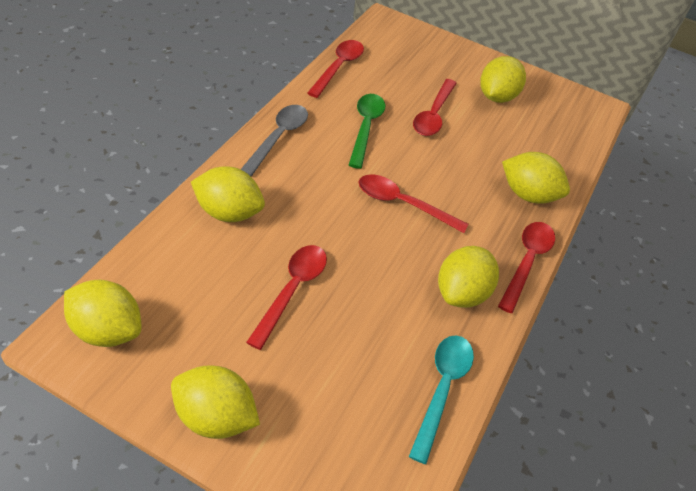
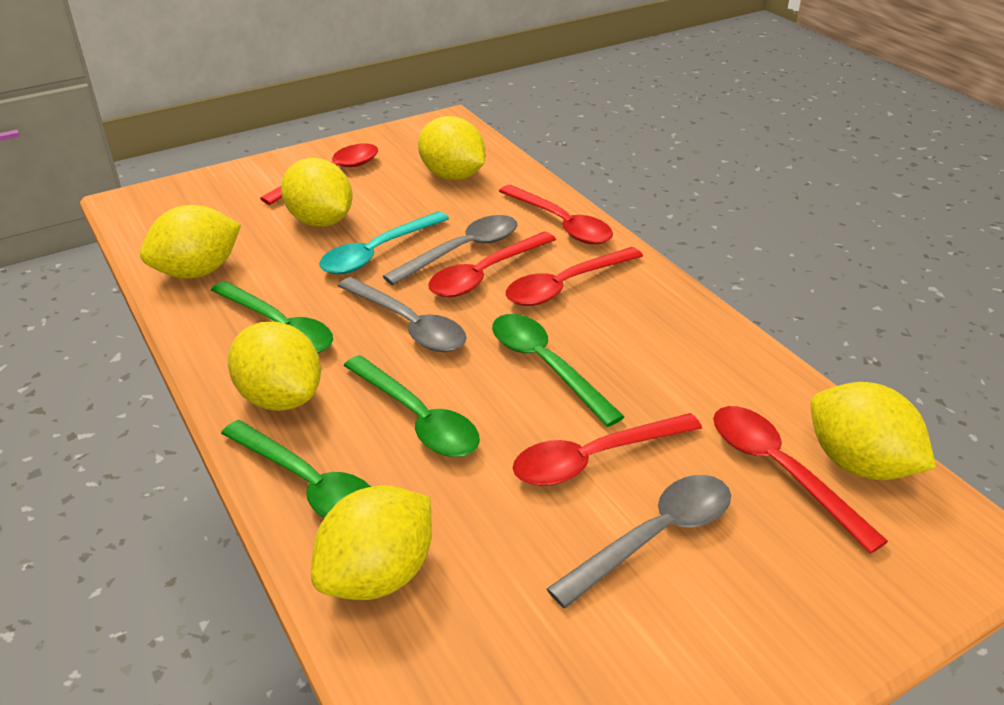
green spoon: 1 -> 4
grey spoon: 1 -> 3
red spoon: 5 -> 6

